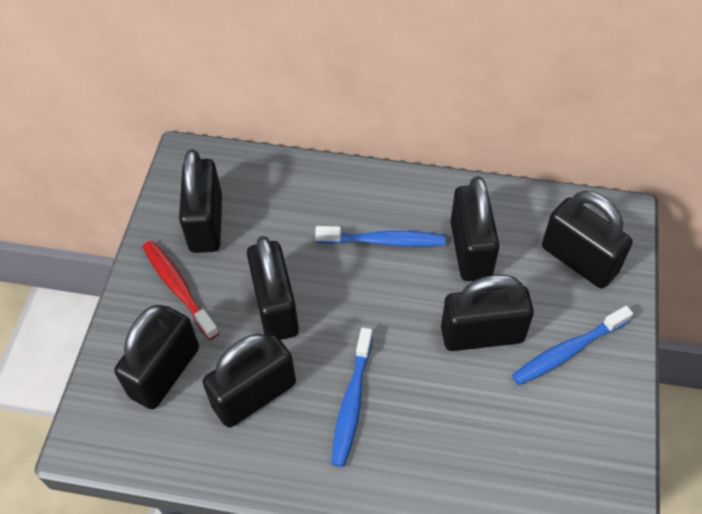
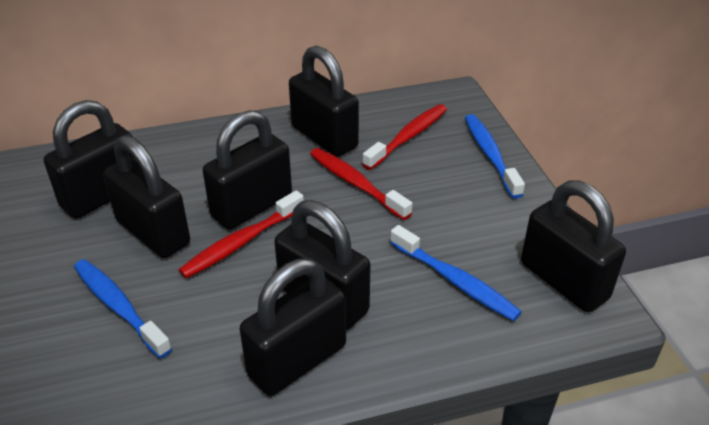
red toothbrush: 1 -> 3

